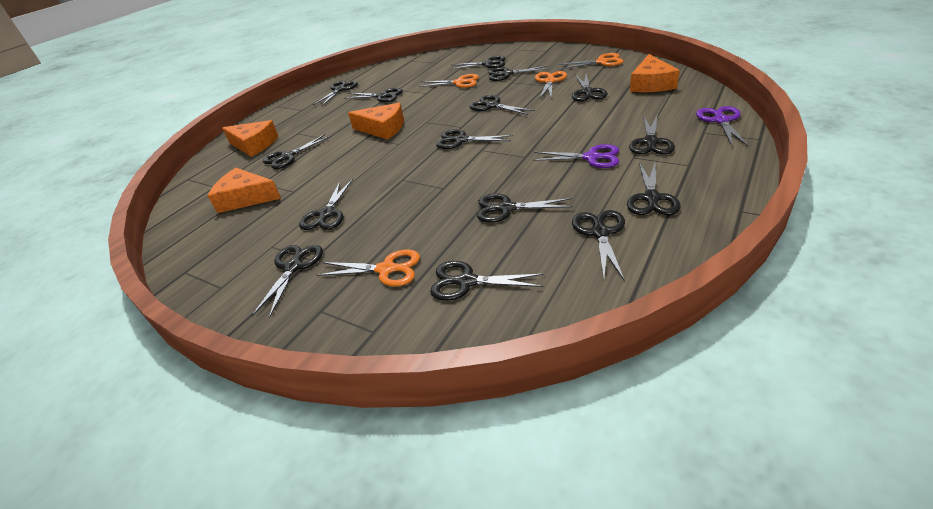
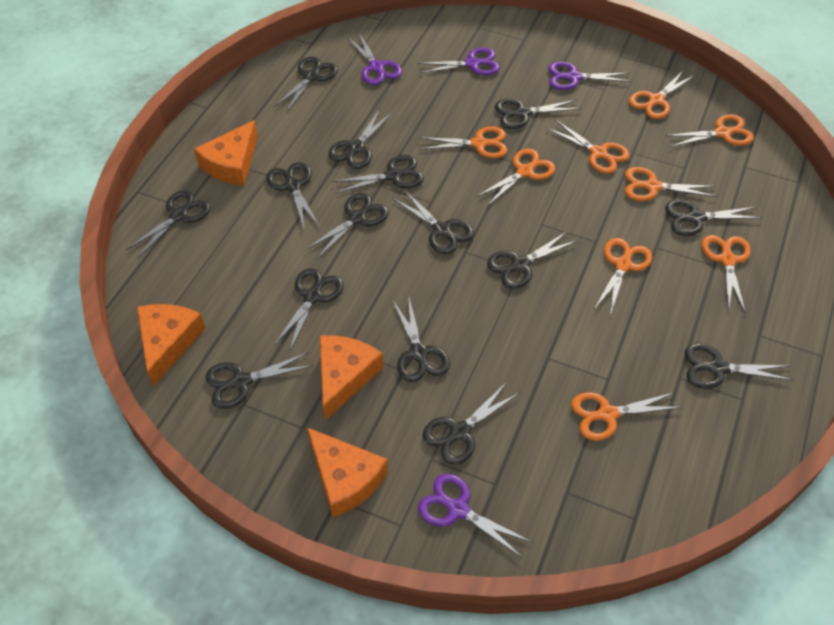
orange scissors: 4 -> 9
purple scissors: 2 -> 4

